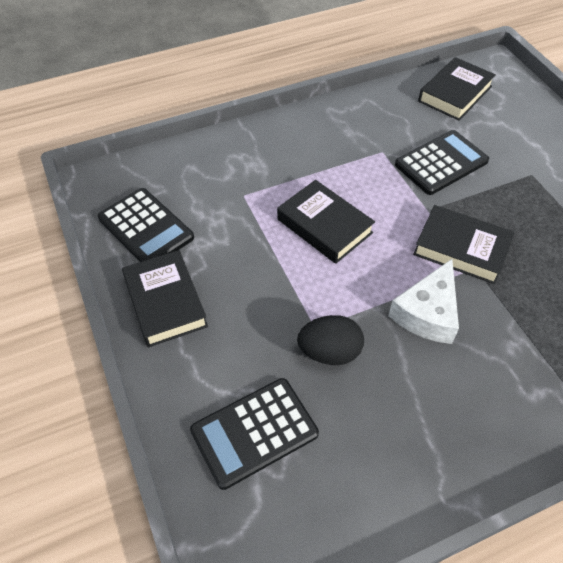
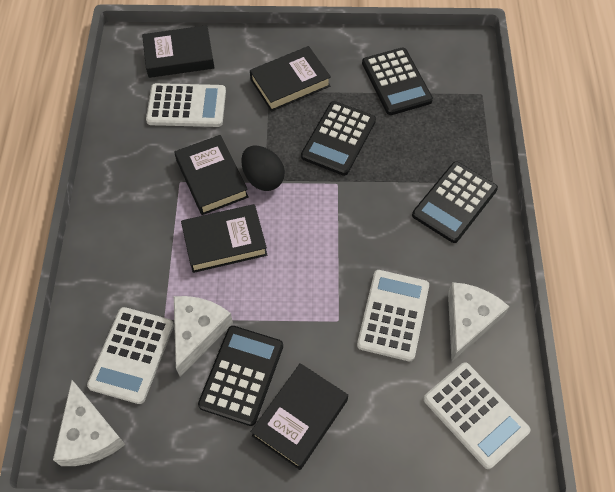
black book: 4 -> 5
black calculator: 3 -> 4
white calculator: 0 -> 4
white cheese: 1 -> 3

